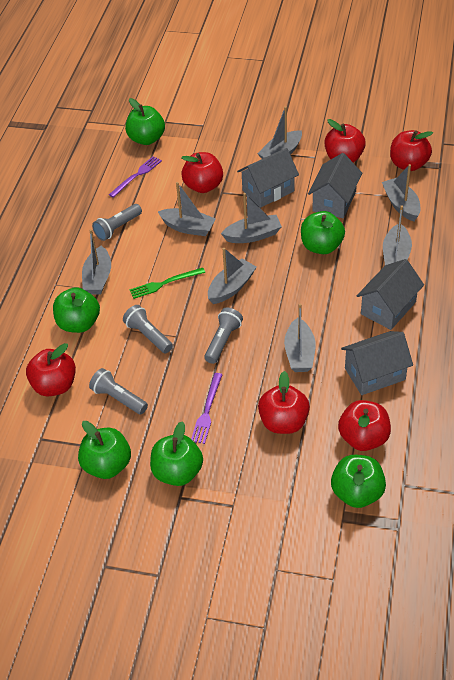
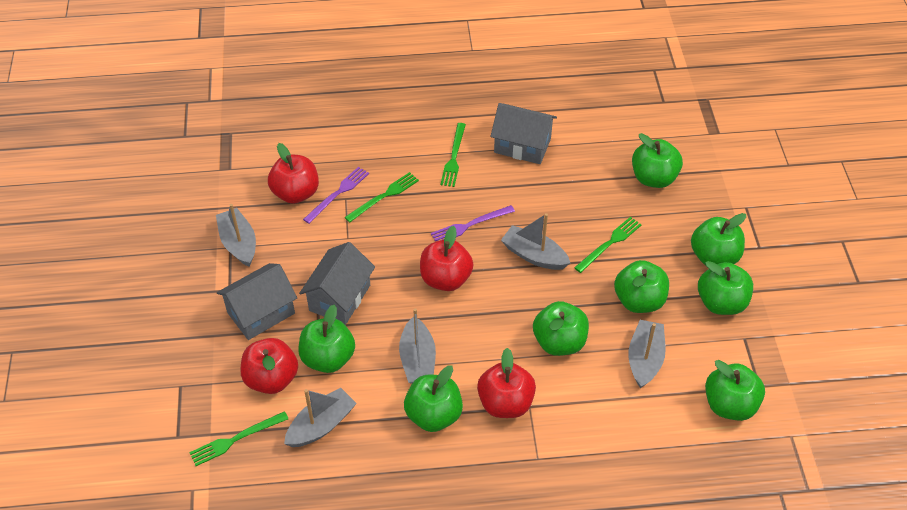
green apple: 6 -> 8
green fork: 1 -> 4
grey boat: 8 -> 5
grey flashlight: 4 -> 0
grey house: 4 -> 3
red apple: 6 -> 4

